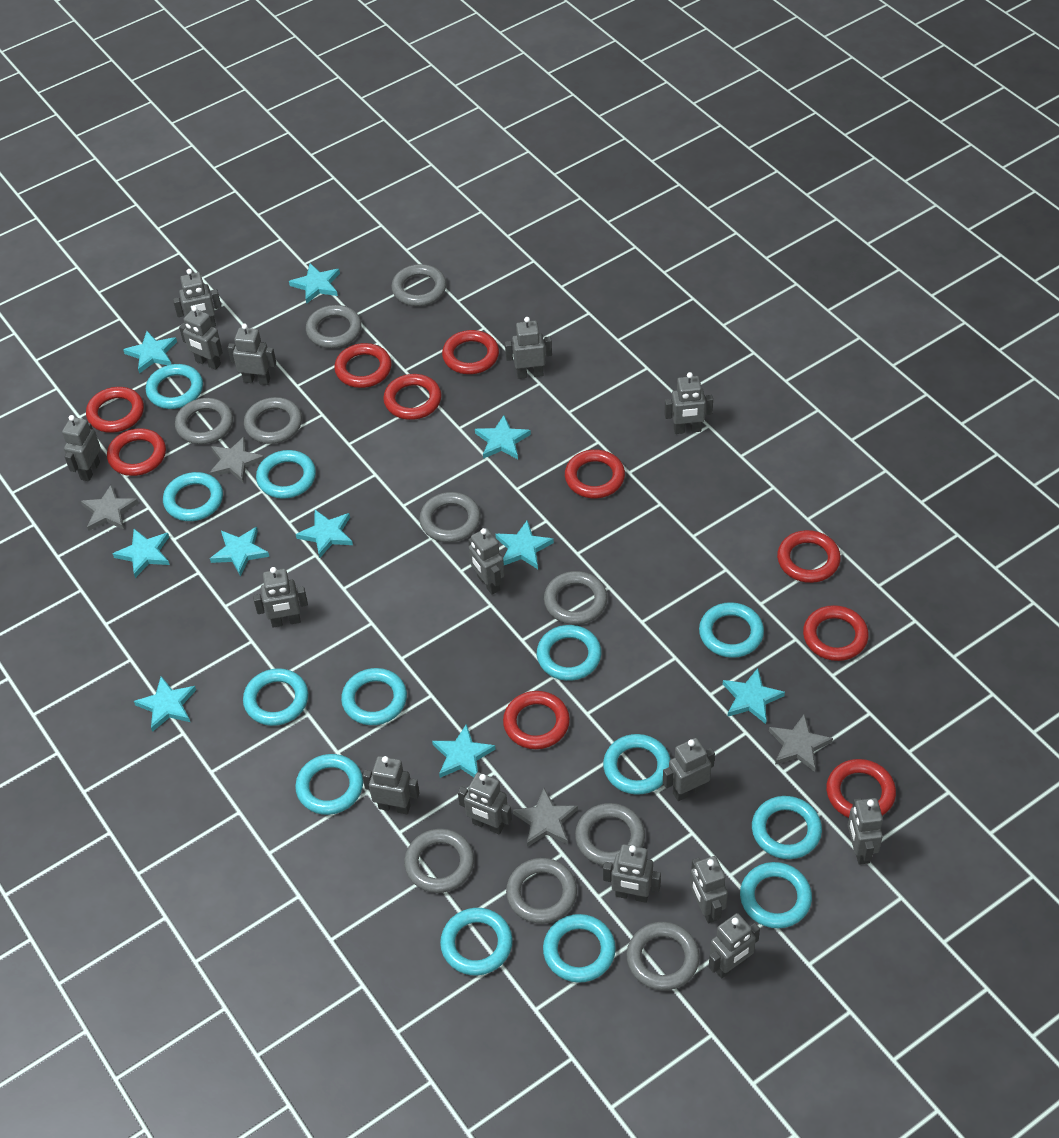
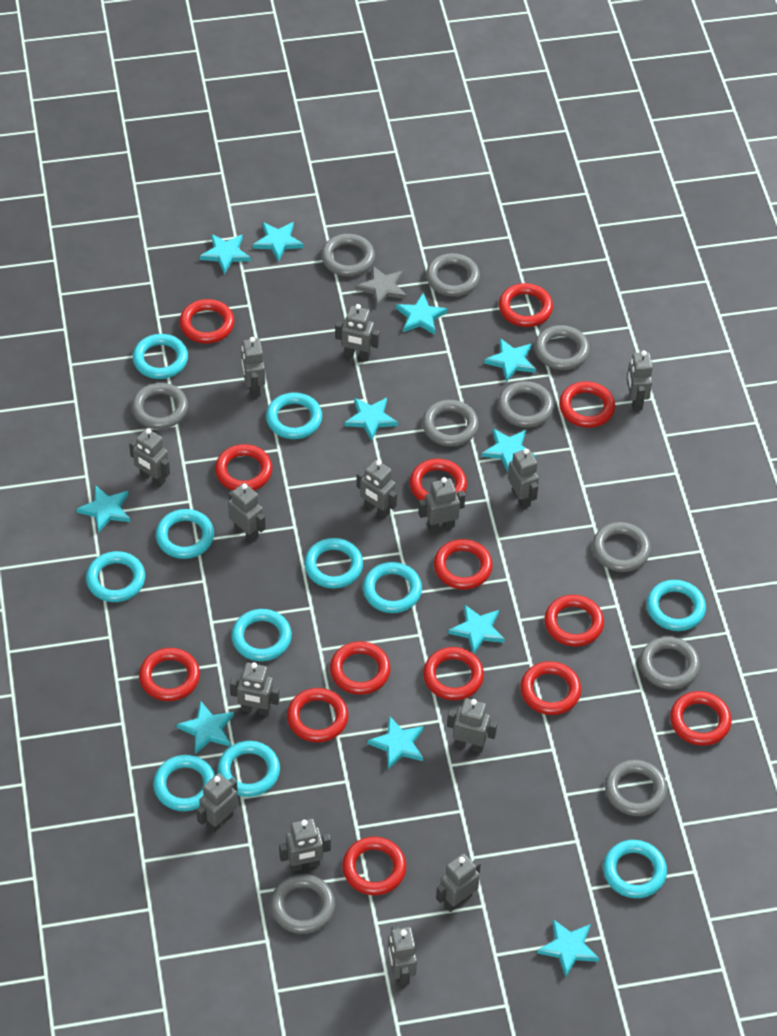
grey robot: 15 -> 14
grey star: 4 -> 1
red ring: 10 -> 14
turquoise ring: 13 -> 11
turquoise star: 10 -> 11

